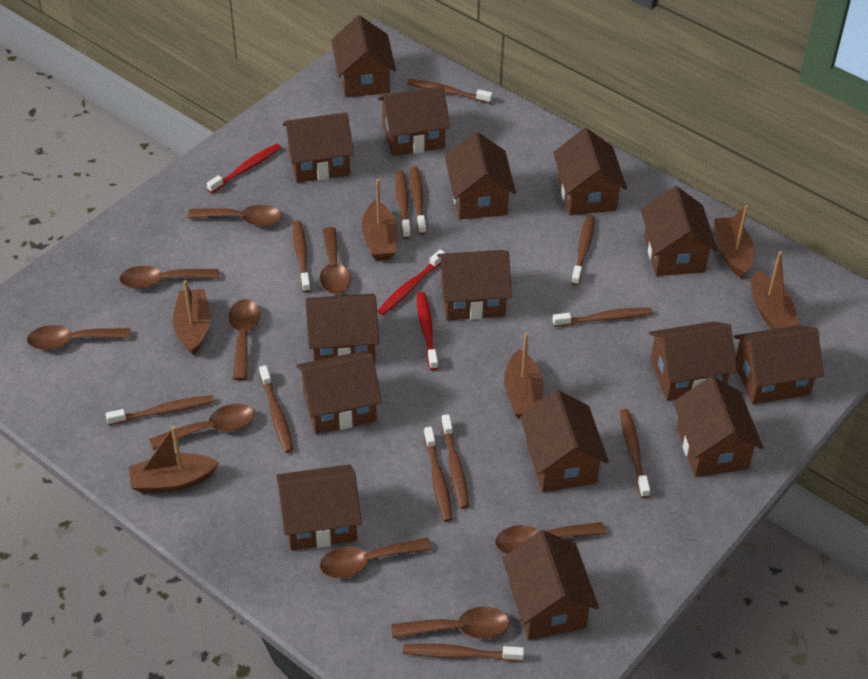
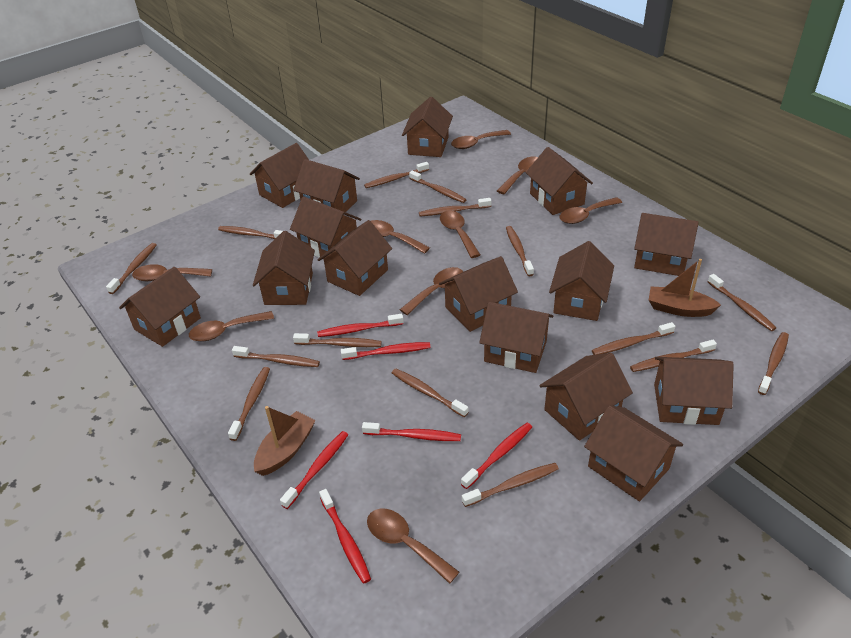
brown boat: 6 -> 2
brown toothbrush: 12 -> 15
red toothbrush: 3 -> 6

